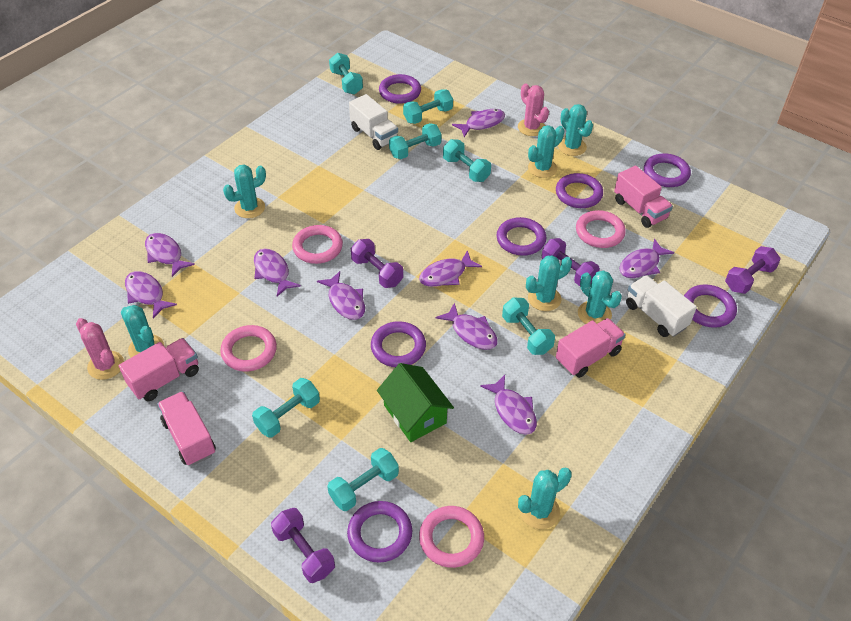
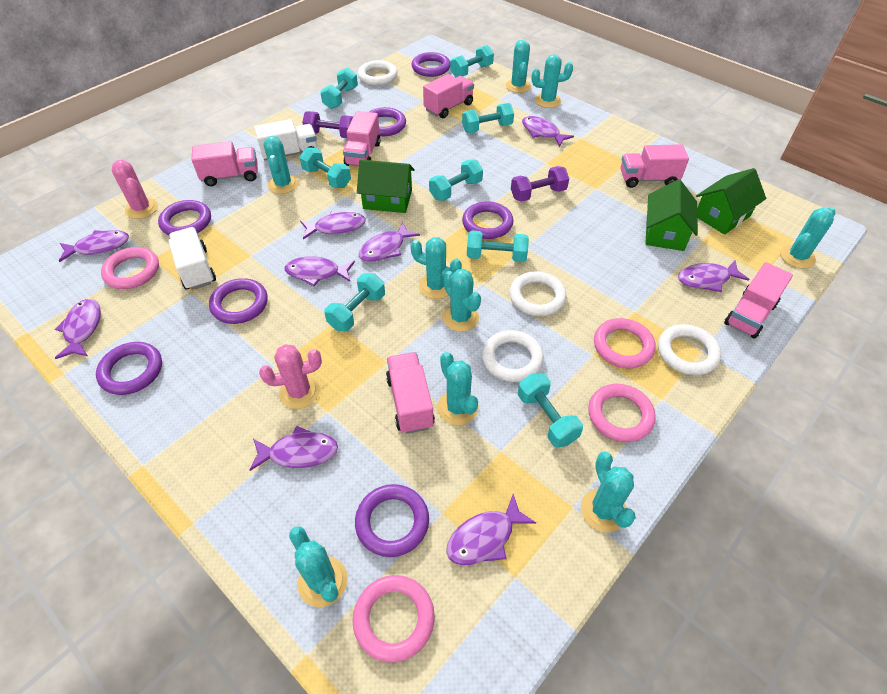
green house: 1 -> 3
pink truck: 4 -> 6
purple dumbbell: 4 -> 2
turquoise cactus: 7 -> 9
turquoise dumbbell: 7 -> 8
white ring: 0 -> 4

